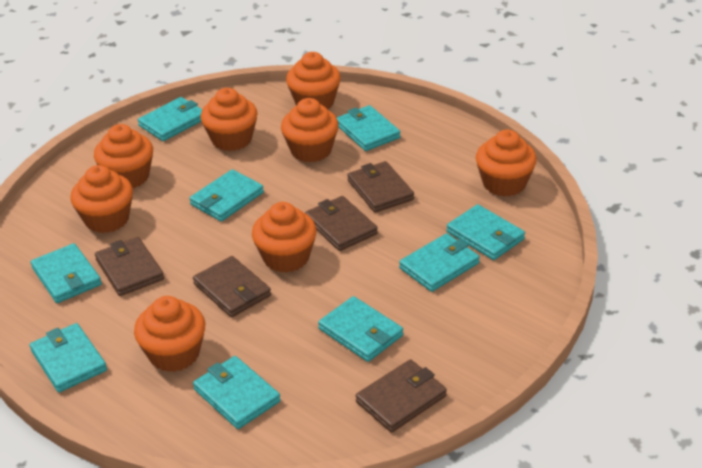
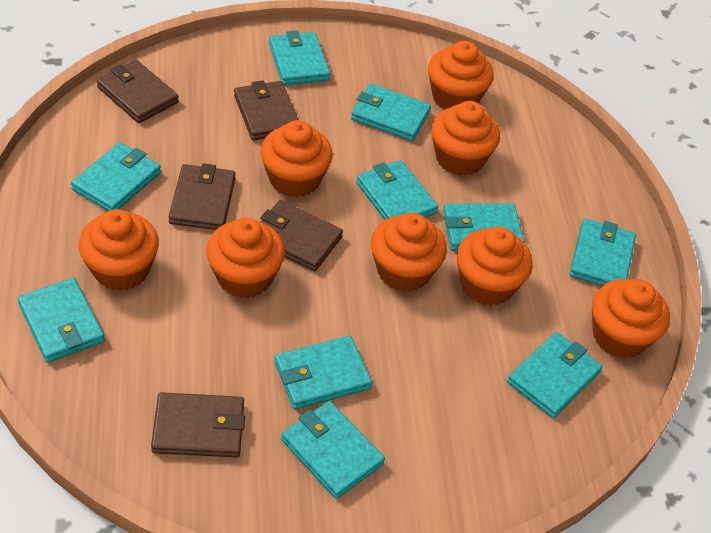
turquoise wallet: 9 -> 10

